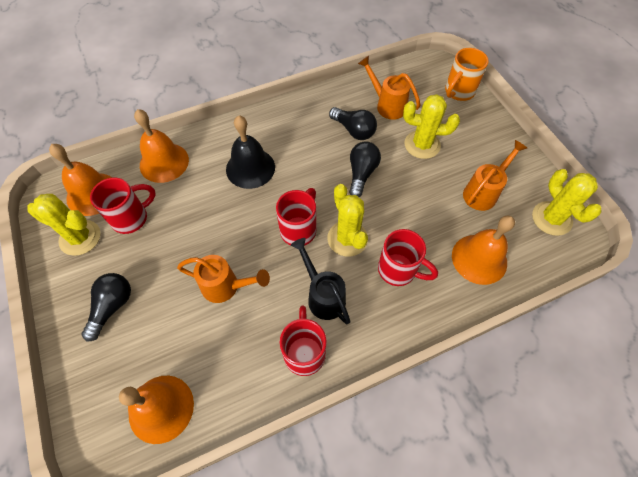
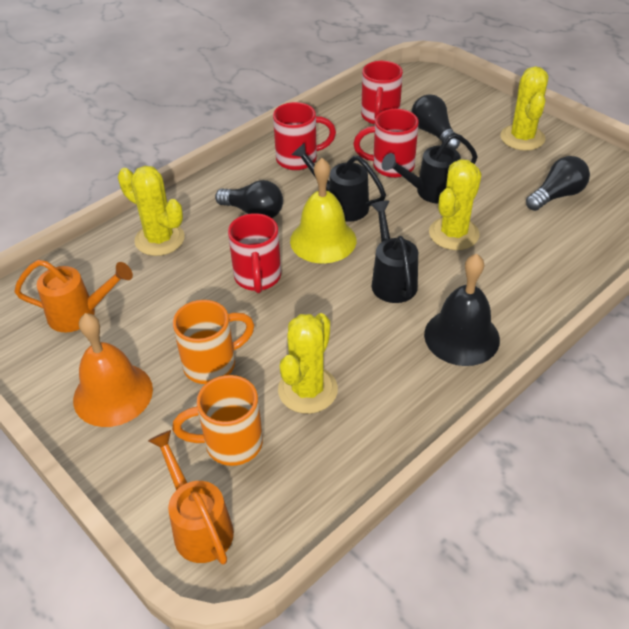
black watering can: 1 -> 3
orange bell: 4 -> 1
orange mug: 1 -> 2
orange watering can: 3 -> 2
yellow bell: 0 -> 1

